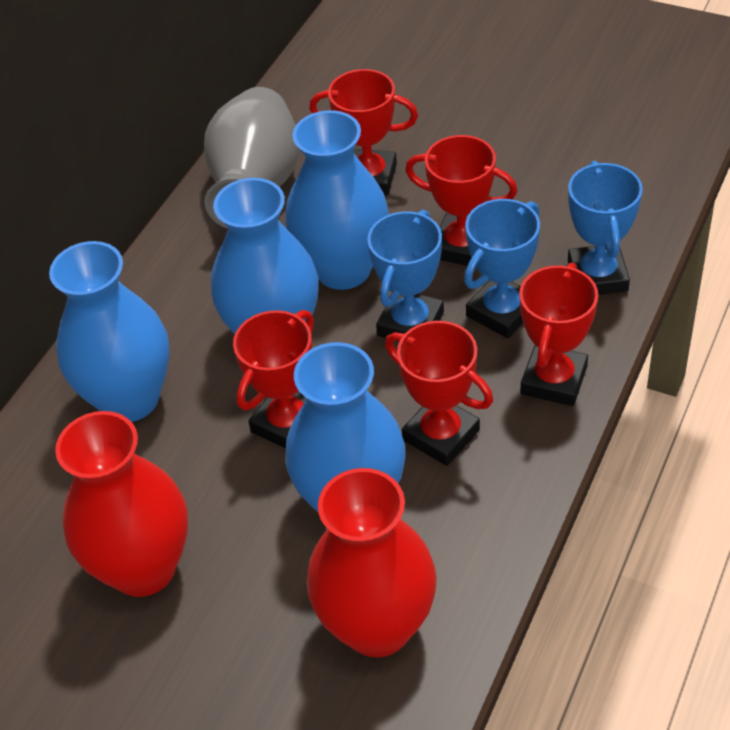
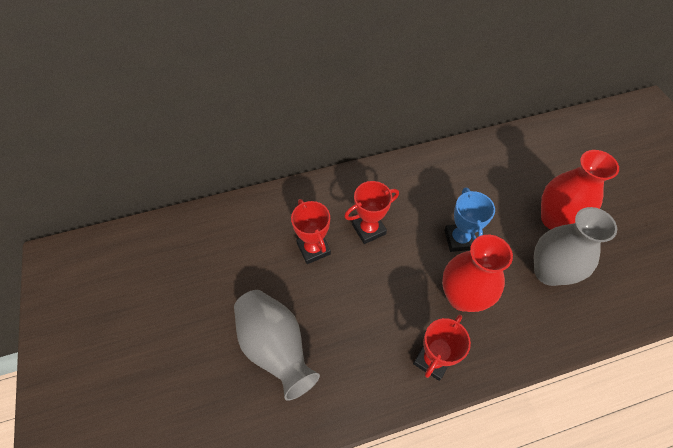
blue trophy: 3 -> 1
blue vase: 4 -> 0
grey vase: 1 -> 2
red trophy: 5 -> 3

